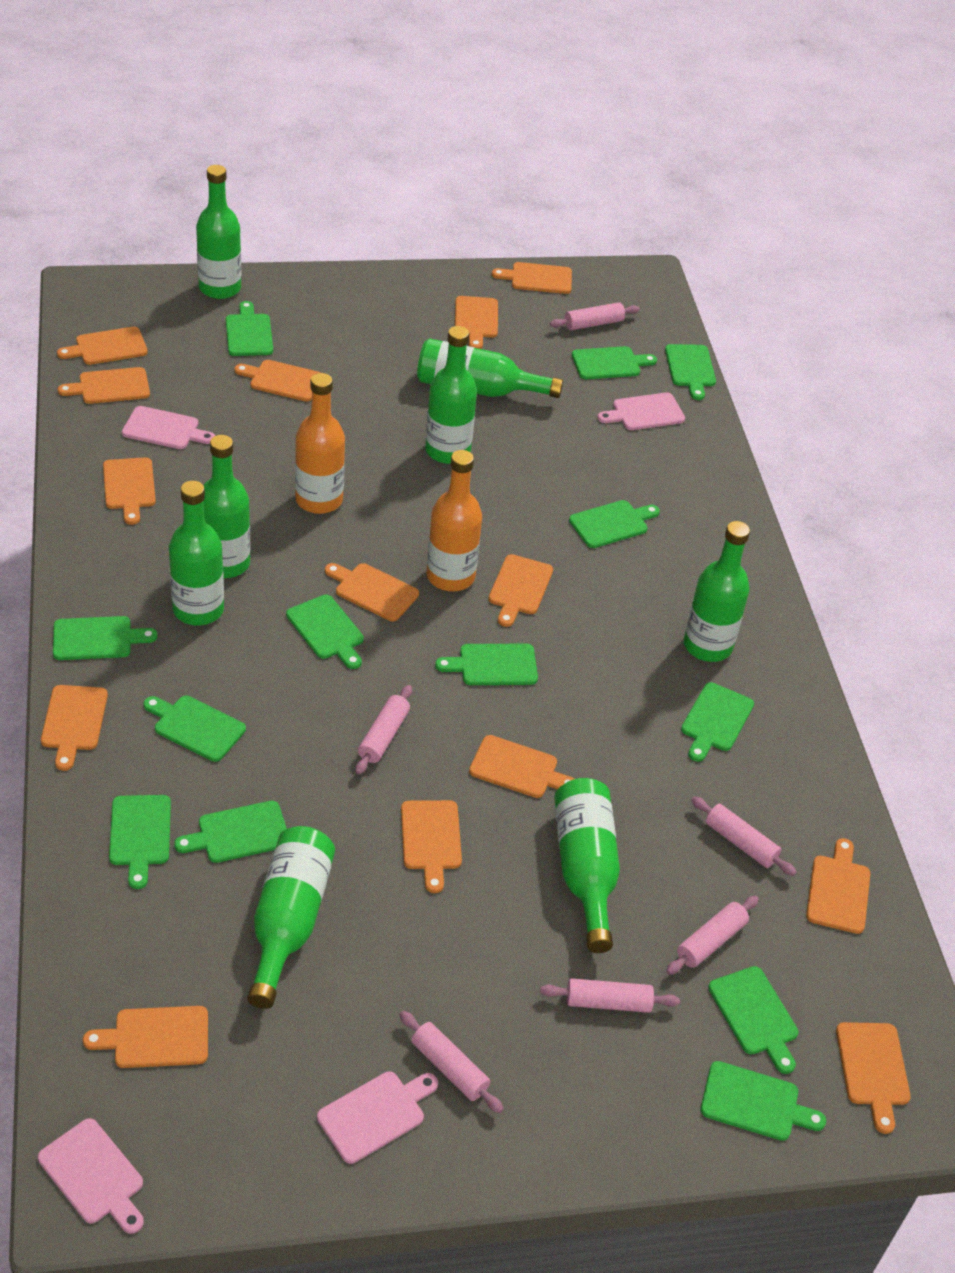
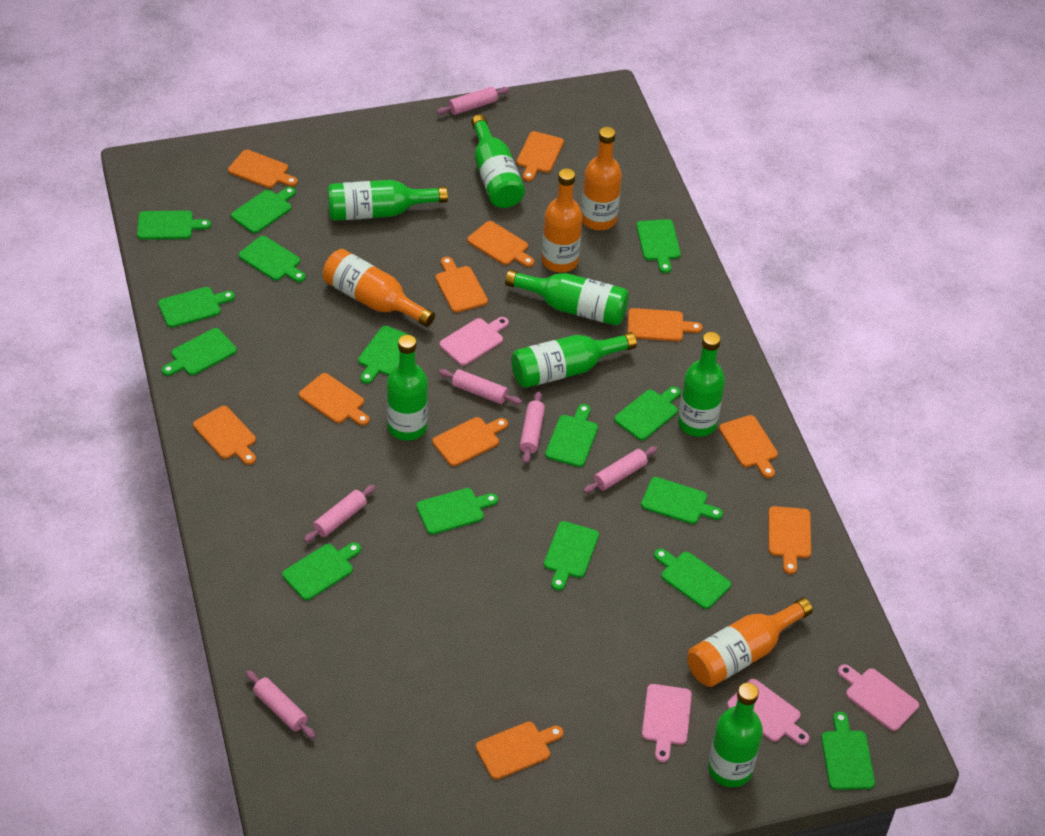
green bottle: 8 -> 7
green cutting board: 13 -> 15
orange bottle: 2 -> 4
orange cutting board: 14 -> 11

